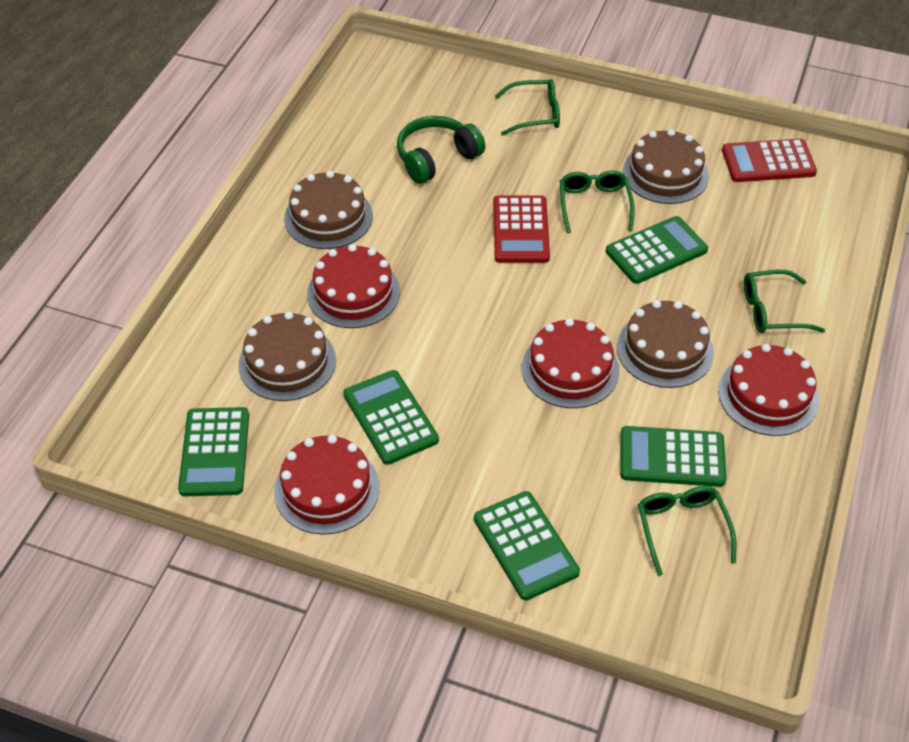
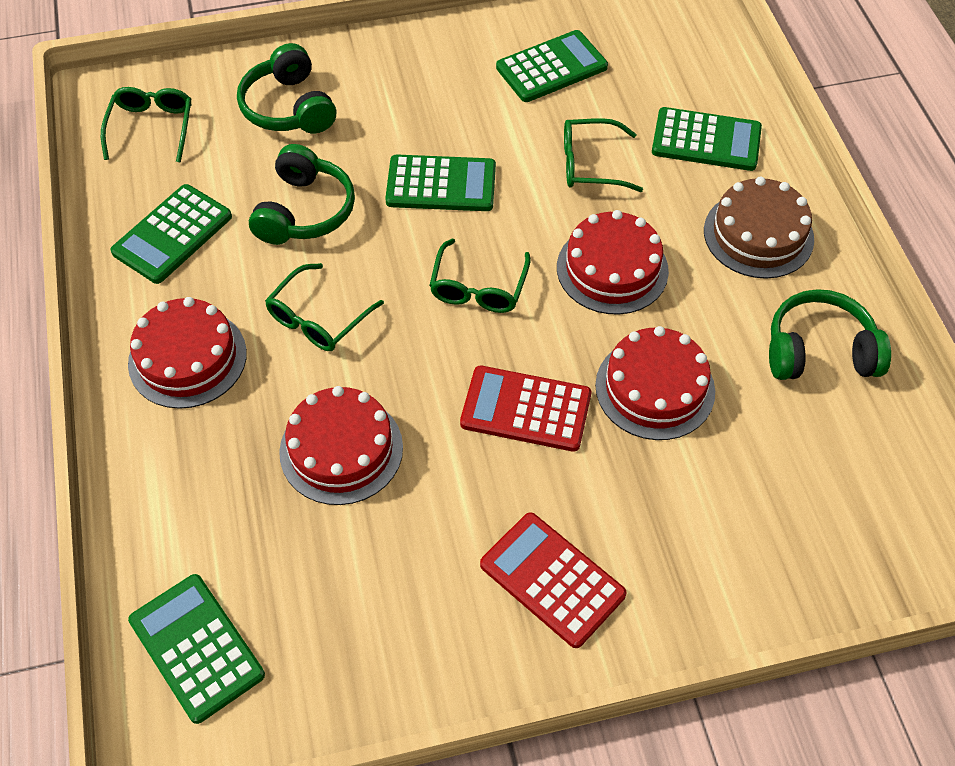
brown cake: 4 -> 1
green headphones: 1 -> 3

